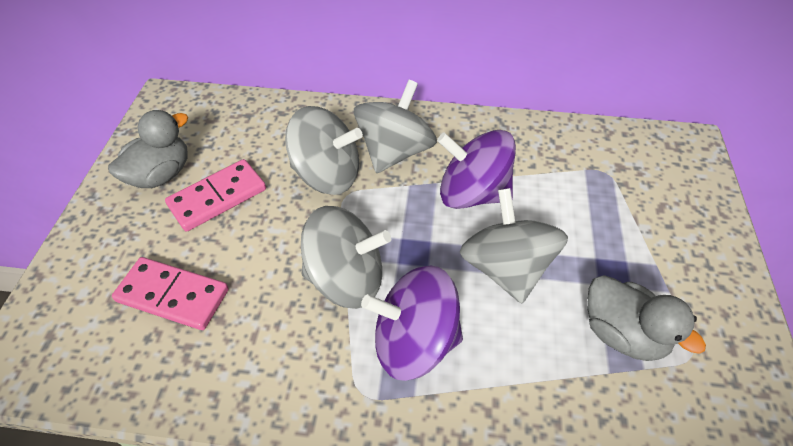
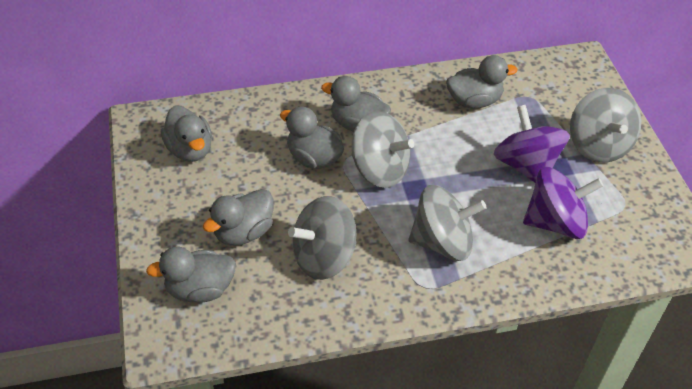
grey duck: 2 -> 6
pink domino: 2 -> 0

